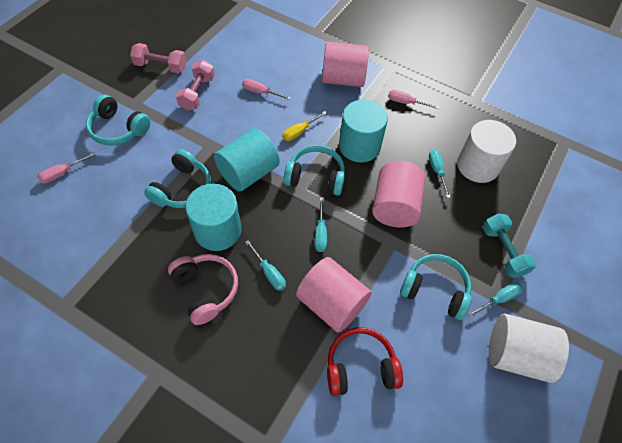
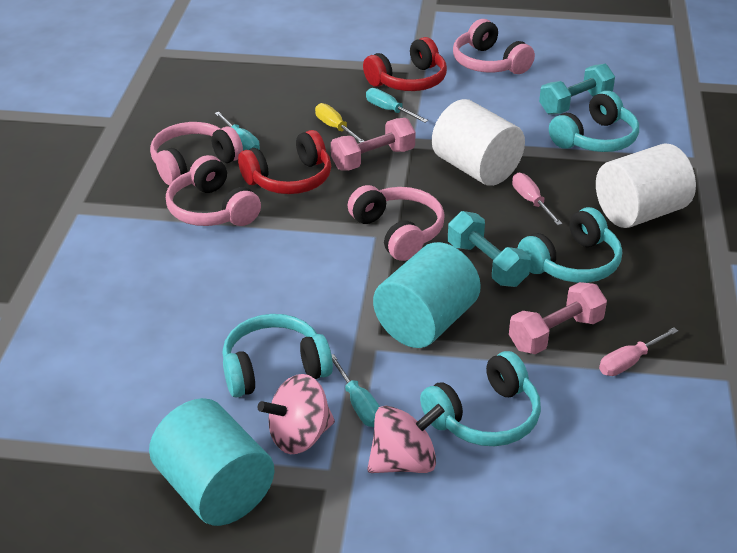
pink cylinder: 3 -> 0
pink headphones: 1 -> 4
pink screwdriver: 3 -> 2
pink spinning top: 0 -> 2
red headphones: 1 -> 2
turquoise cylinder: 3 -> 2
turquoise dumbbell: 1 -> 2
turquoise screwdriver: 4 -> 3

